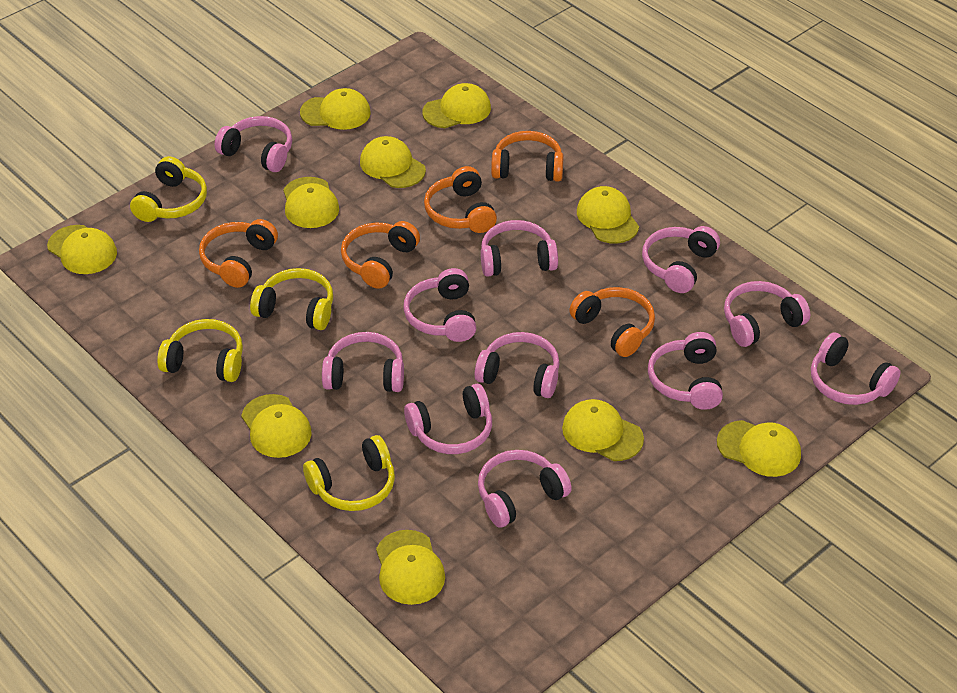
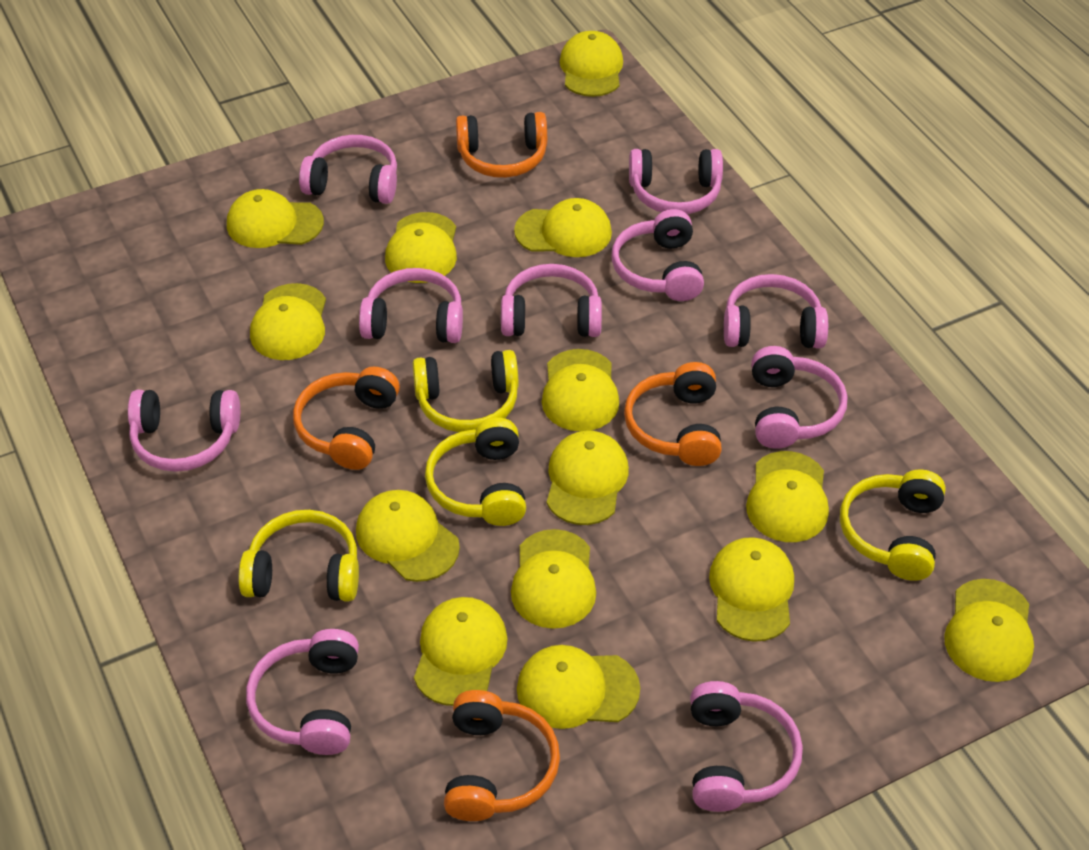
orange headphones: 5 -> 4
pink headphones: 11 -> 10
yellow cap: 10 -> 14

